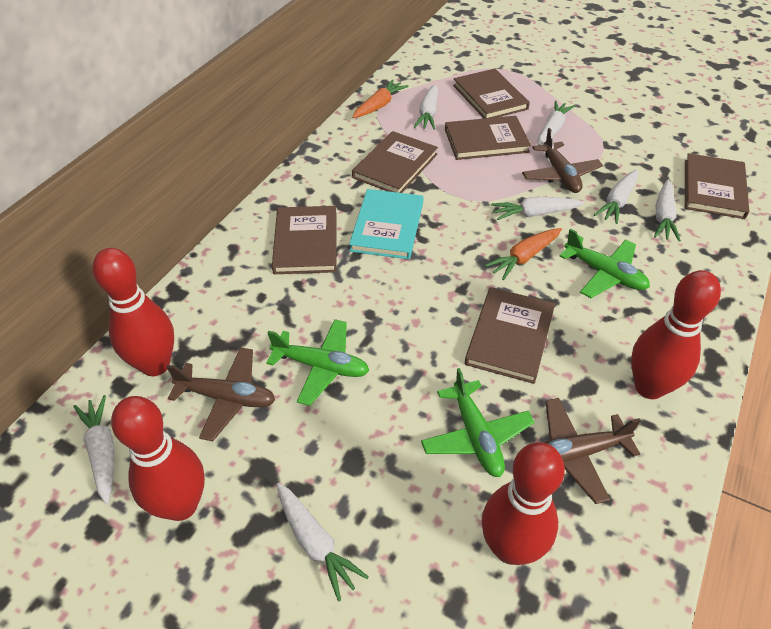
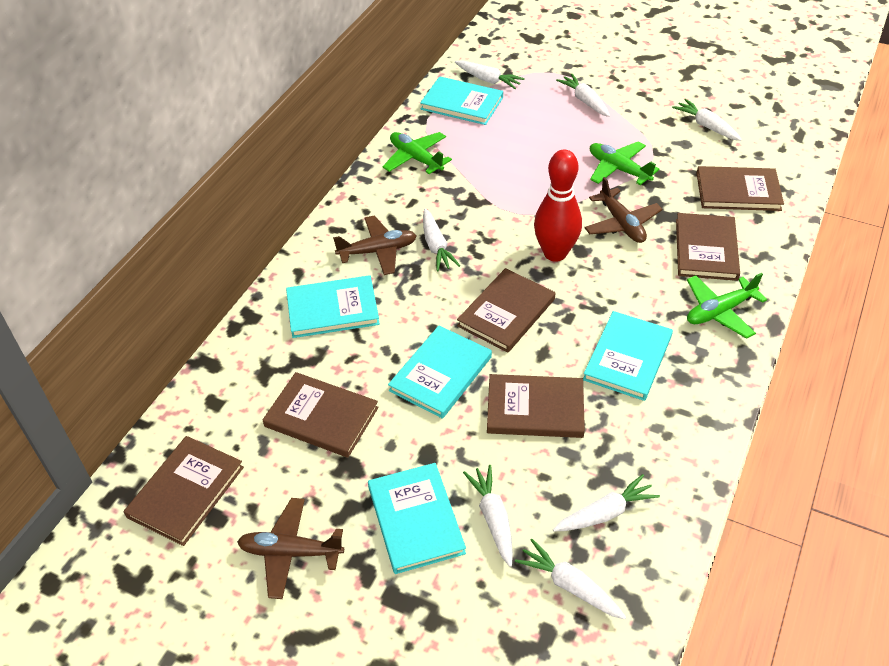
orange carrot: 2 -> 0
red bowling pin: 4 -> 1
turquoise book: 1 -> 5

